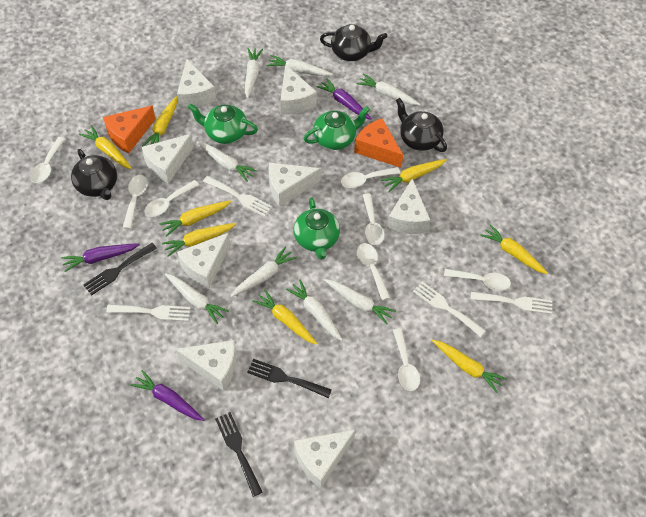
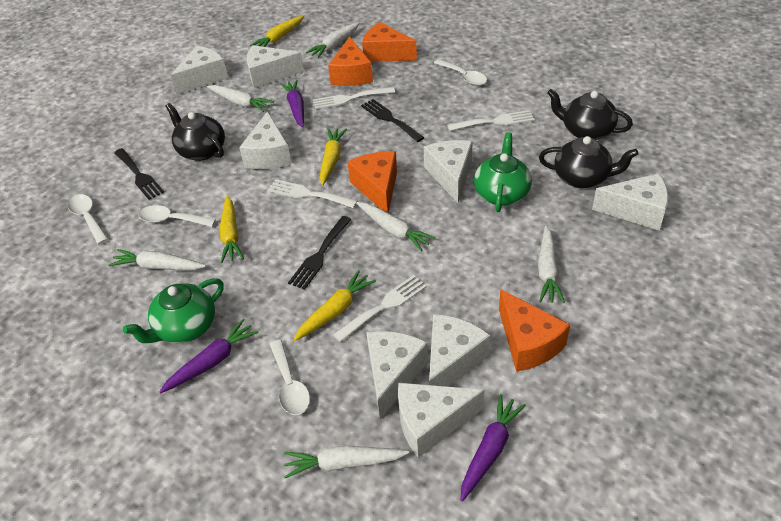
green teapot: 3 -> 2
orange cheese: 2 -> 4
white carrot: 8 -> 6
white spoon: 8 -> 4
yellow carrot: 8 -> 4

